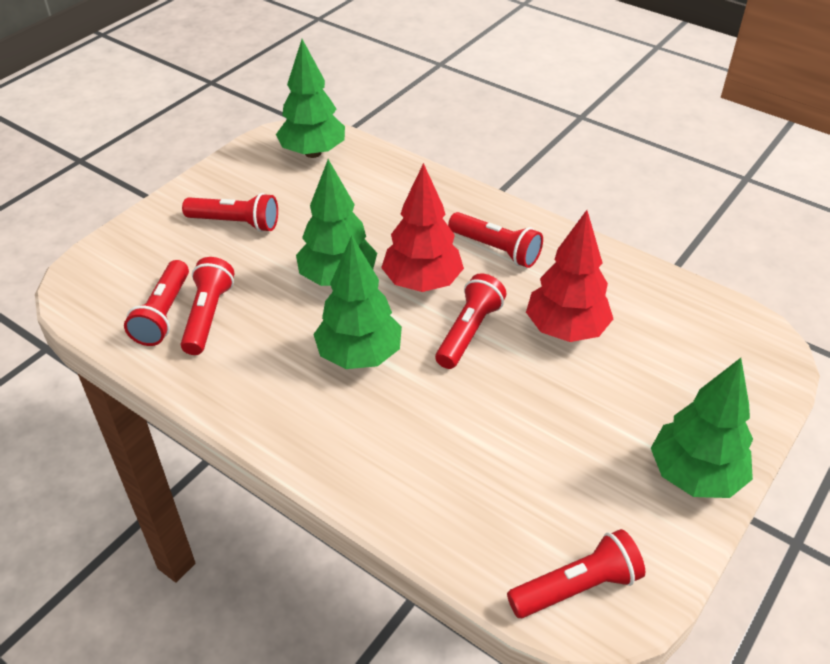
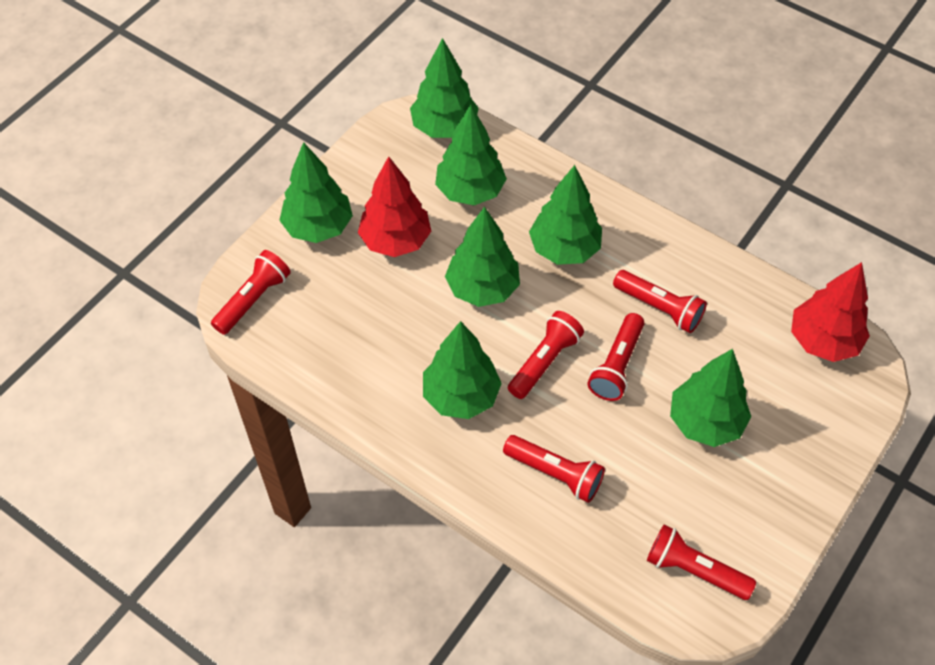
green tree: 4 -> 7

